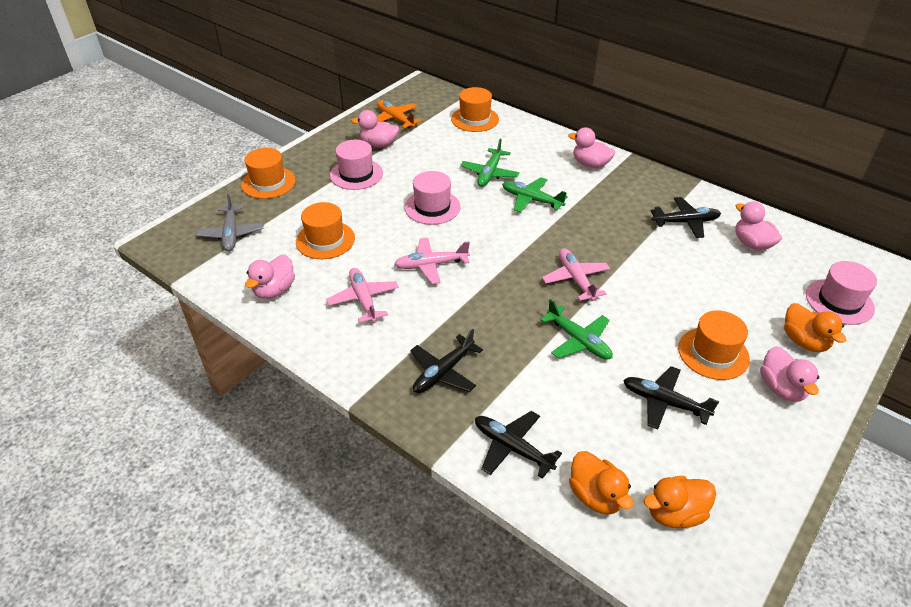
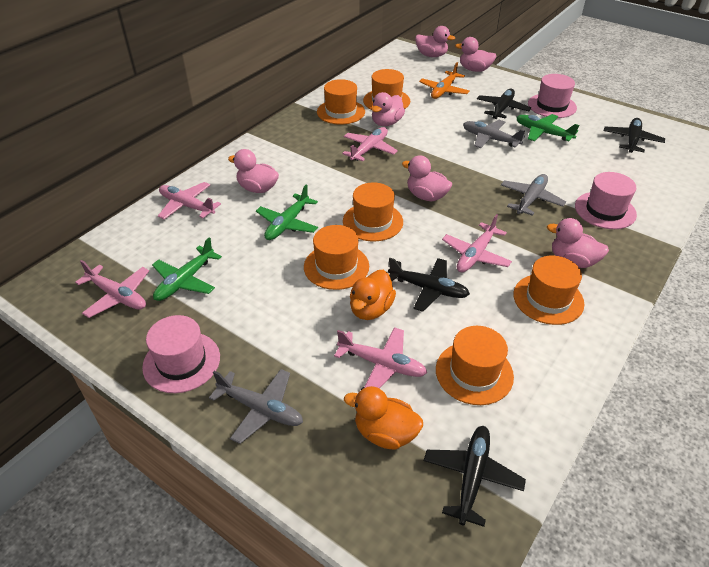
grey plane: 1 -> 3
orange duck: 3 -> 2
orange hat: 4 -> 6
pink duck: 5 -> 6
pink plane: 3 -> 5

